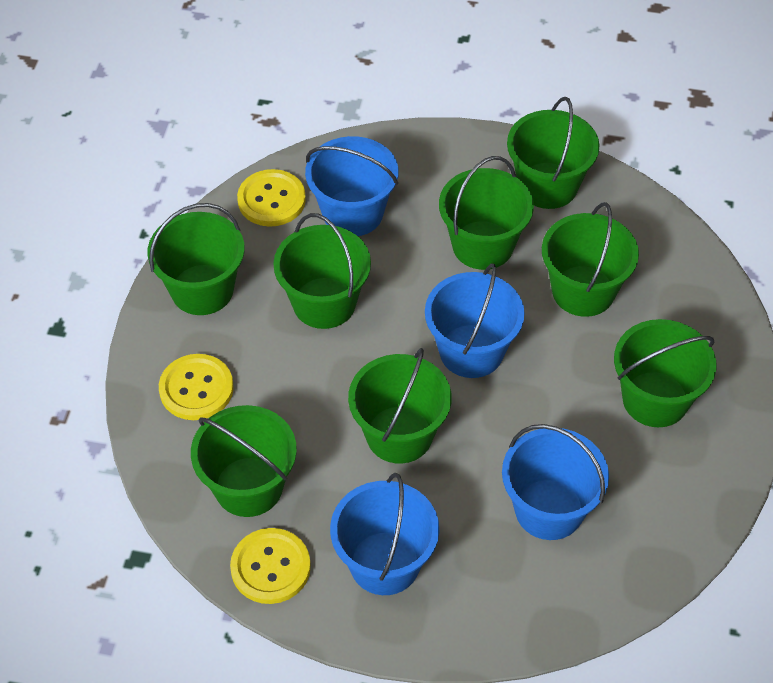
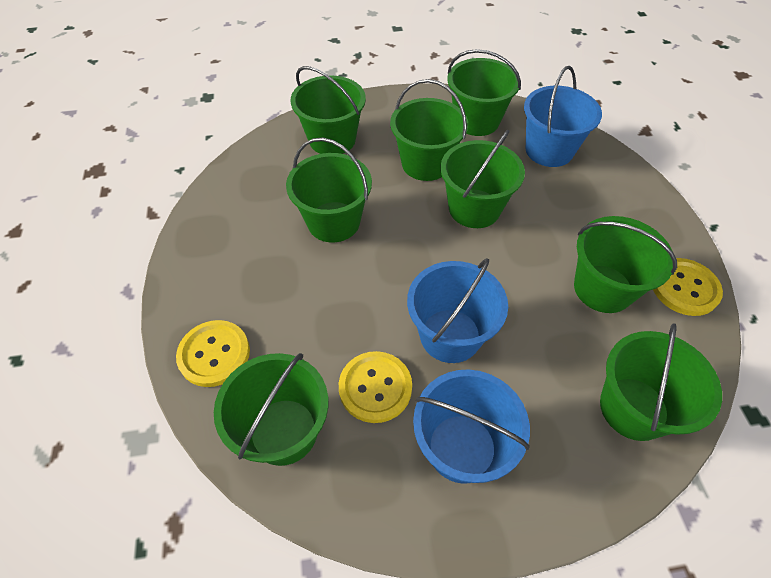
blue bucket: 4 -> 3

